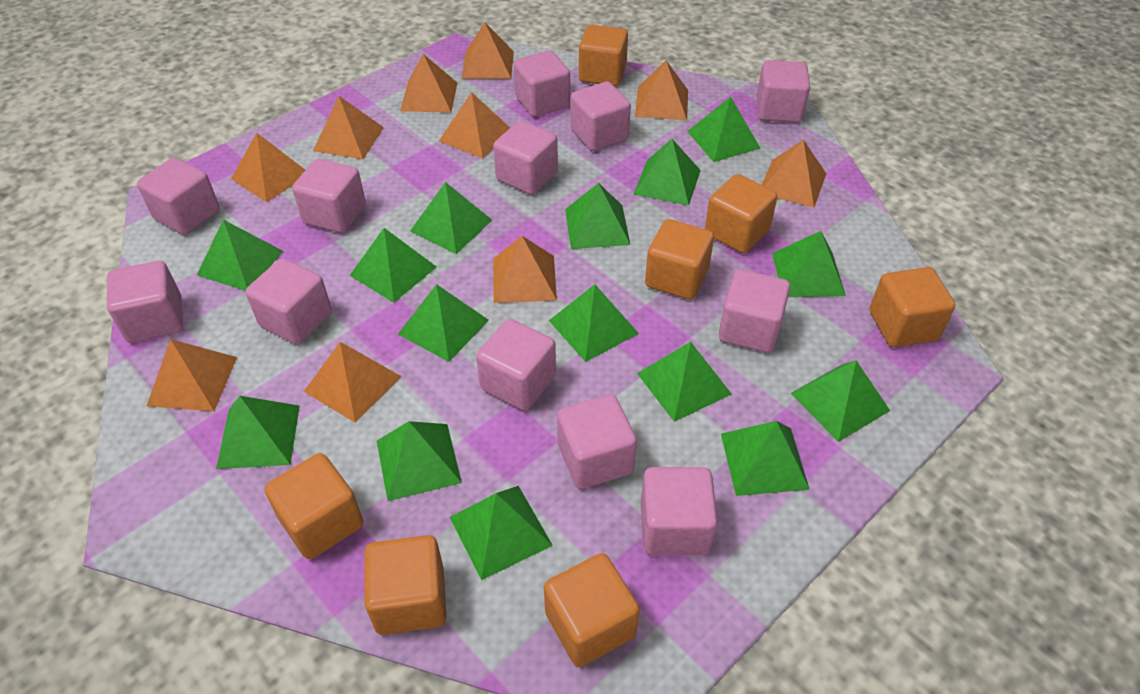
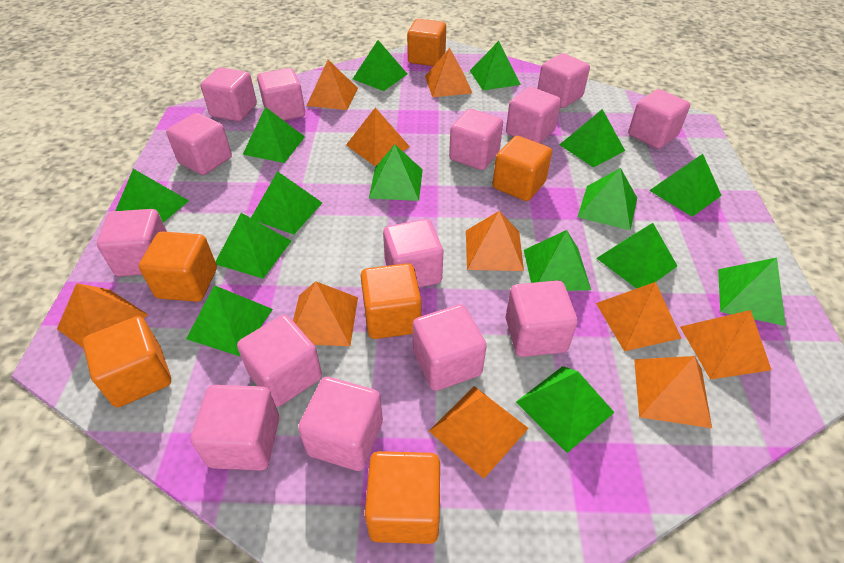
orange cube: 7 -> 6
pink cube: 12 -> 14

